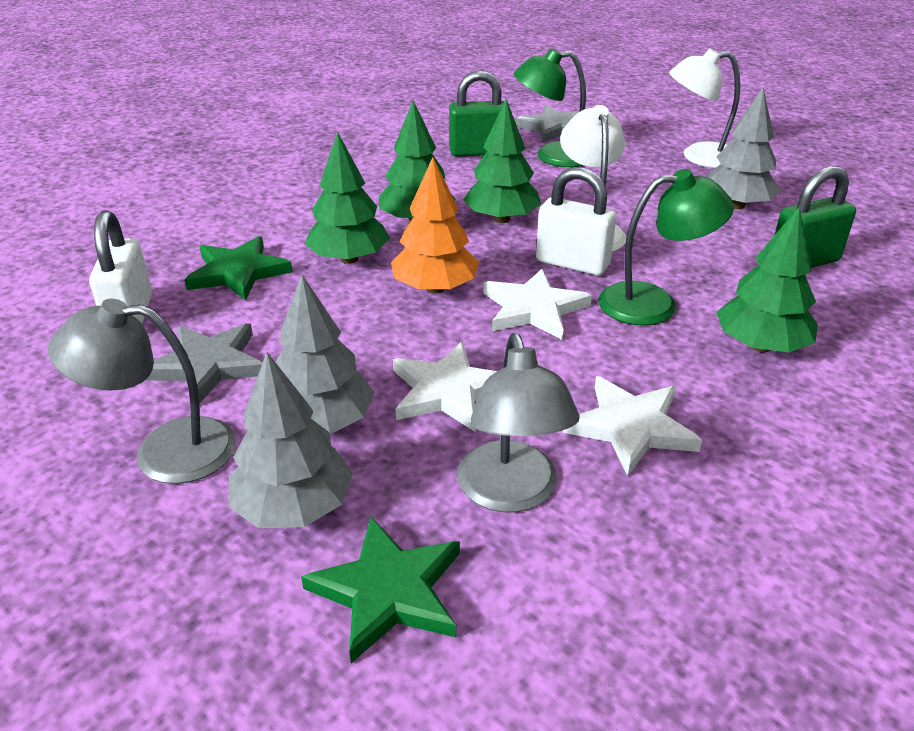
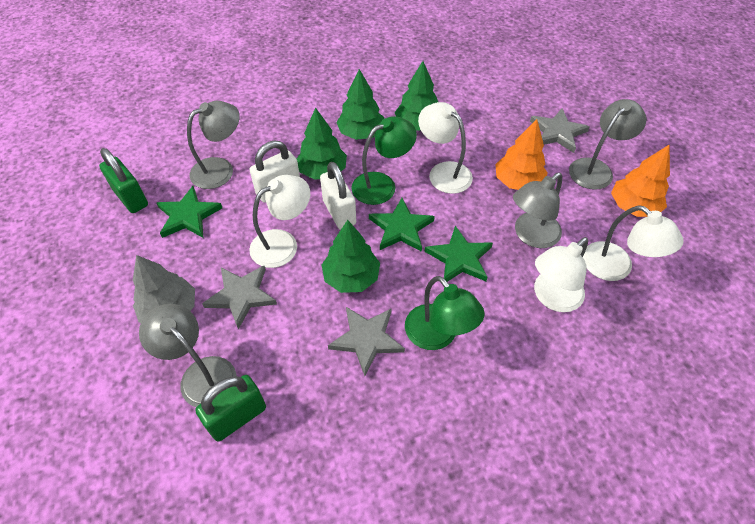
green star: 2 -> 3
grey lamp: 2 -> 4
grey star: 2 -> 3
grey tree: 3 -> 1
orange tree: 1 -> 2
white lamp: 2 -> 4
white star: 3 -> 0

